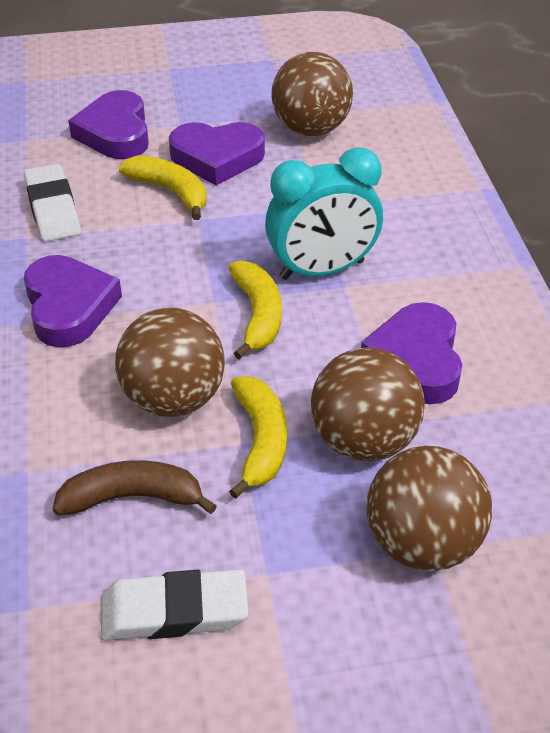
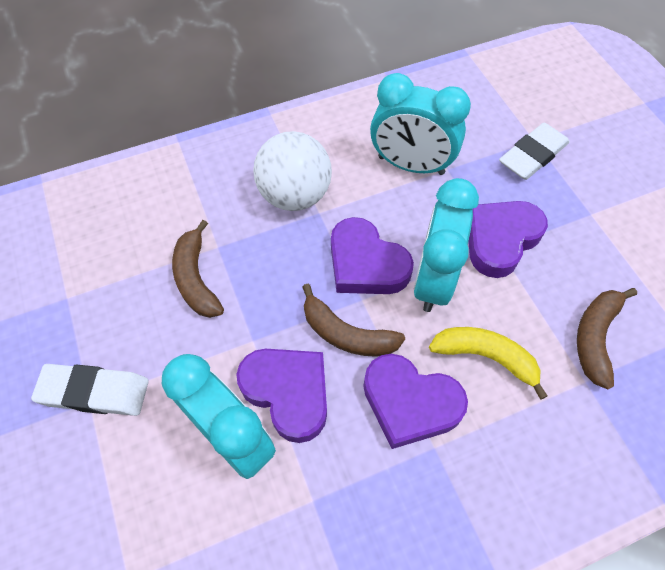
brown ball: 4 -> 0
brown banana: 1 -> 3
turquoise clock: 1 -> 3
white ball: 0 -> 1
yellow banana: 3 -> 1

